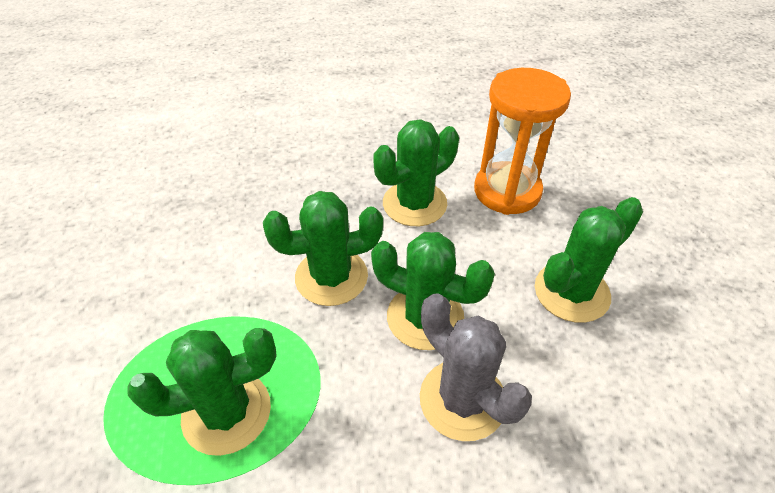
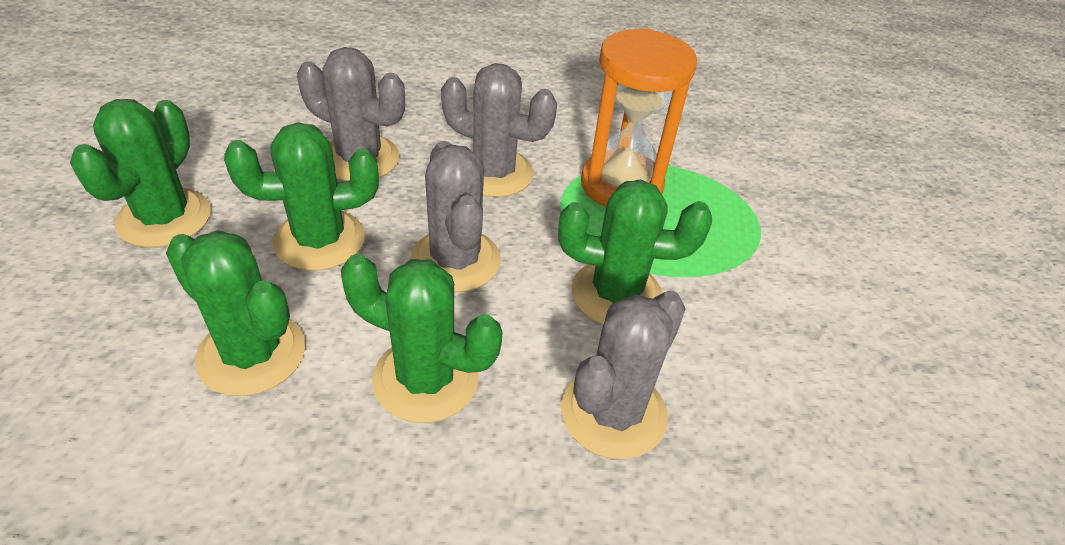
grey cactus: 1 -> 4

